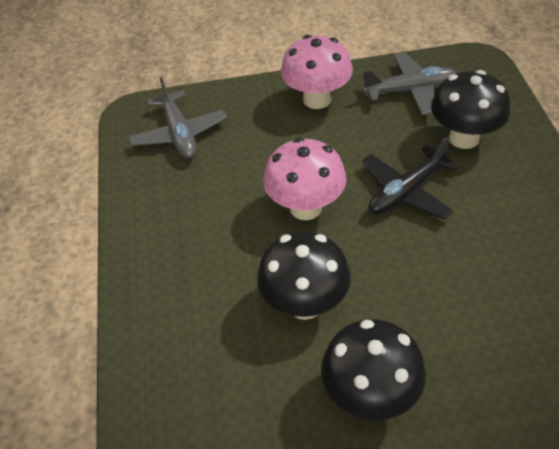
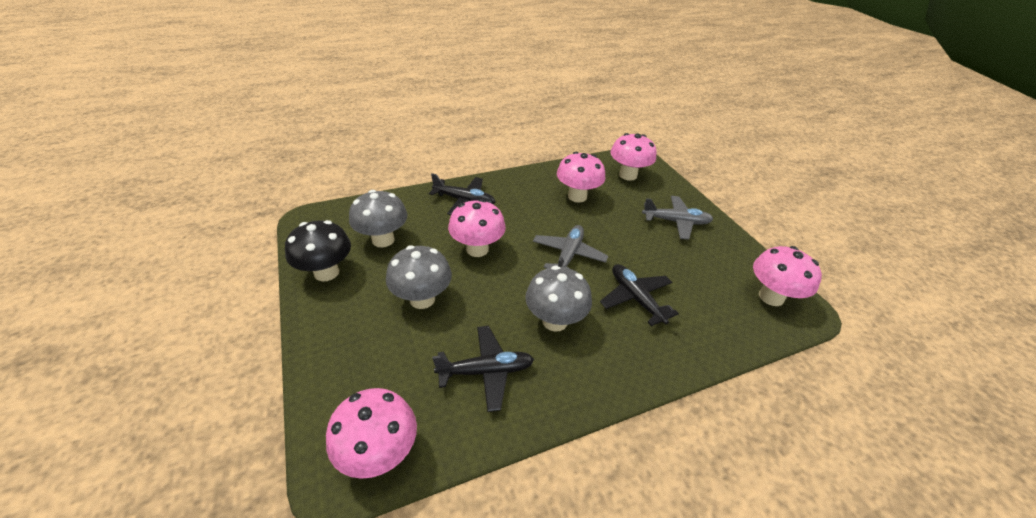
black mushroom: 3 -> 1
black plane: 1 -> 3
grey mushroom: 0 -> 3
pink mushroom: 2 -> 5

